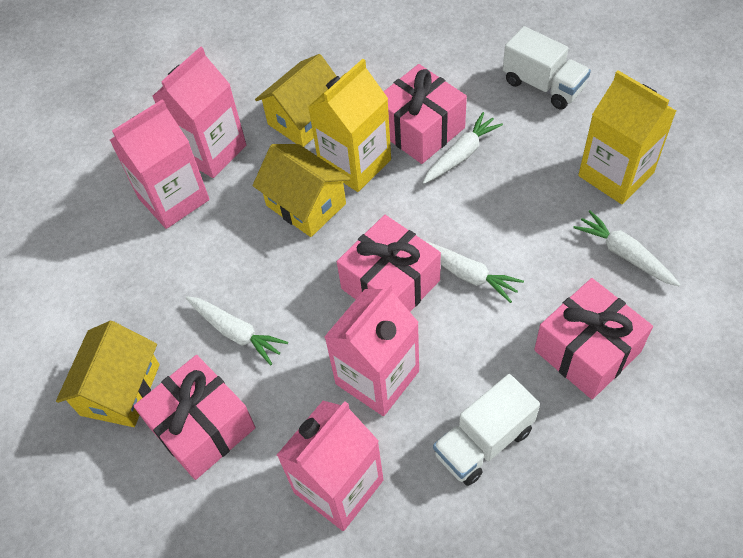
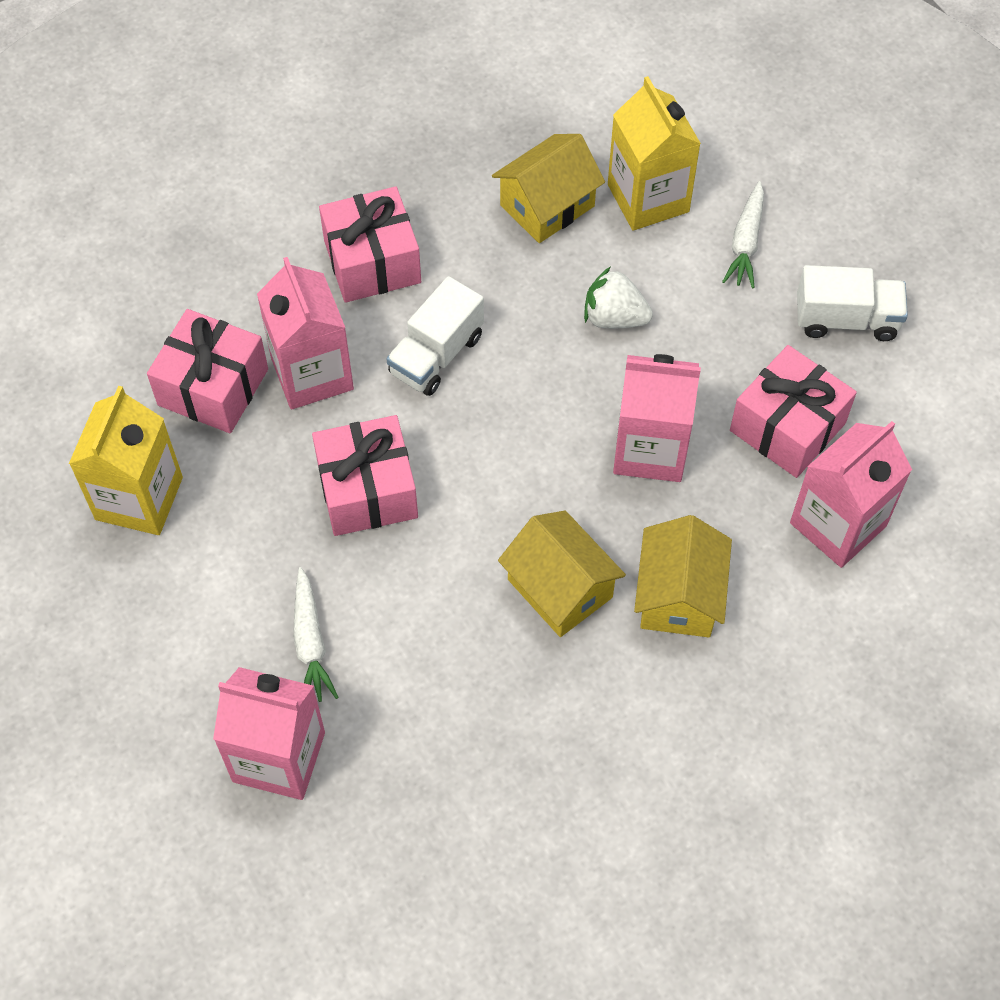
white carrot: 4 -> 2
white strawberry: 0 -> 1

